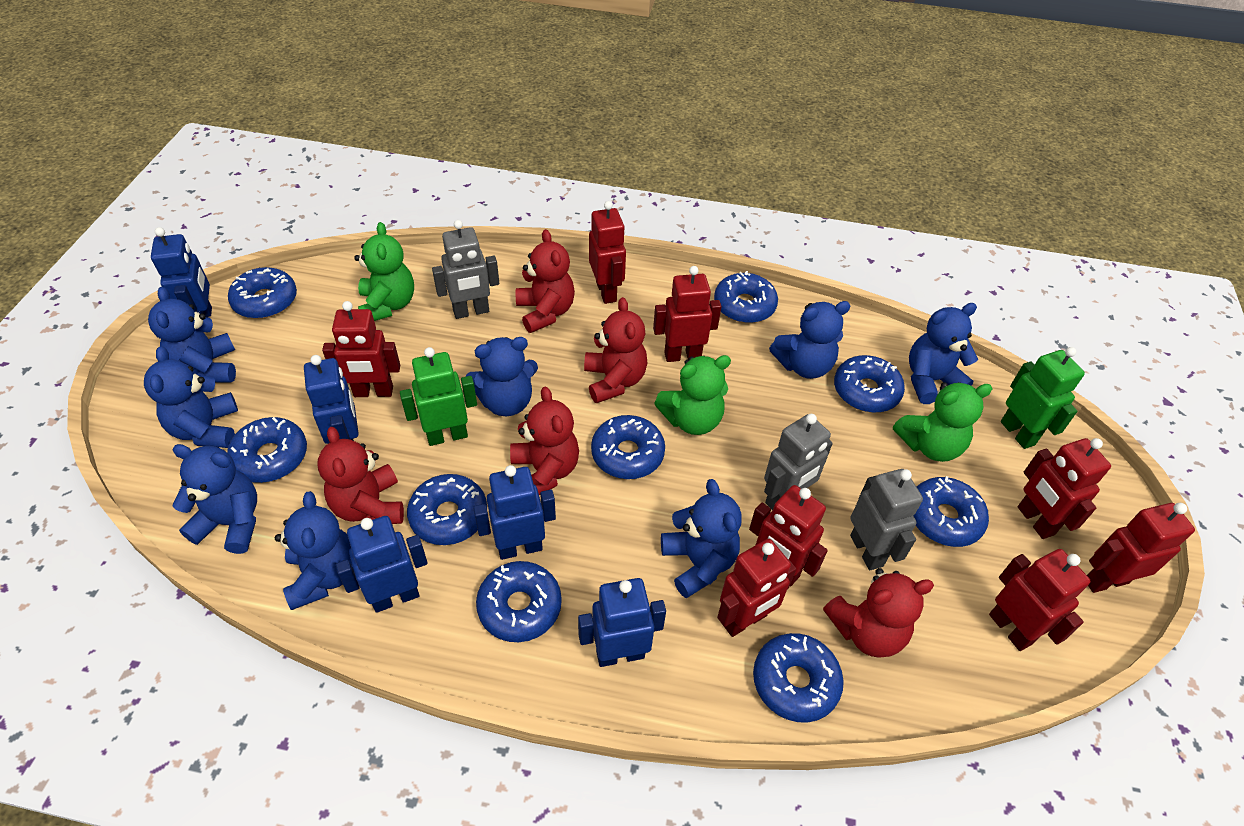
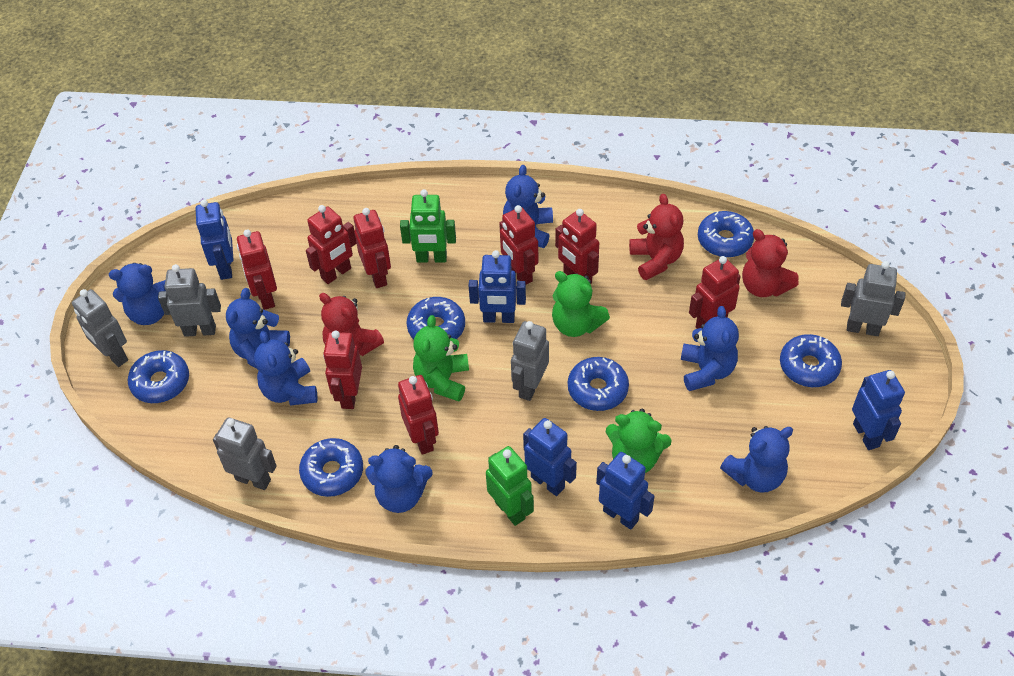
blue donut: 9 -> 6
blue teddy bear: 8 -> 7
grey robot: 3 -> 5
red teddy bear: 5 -> 3

